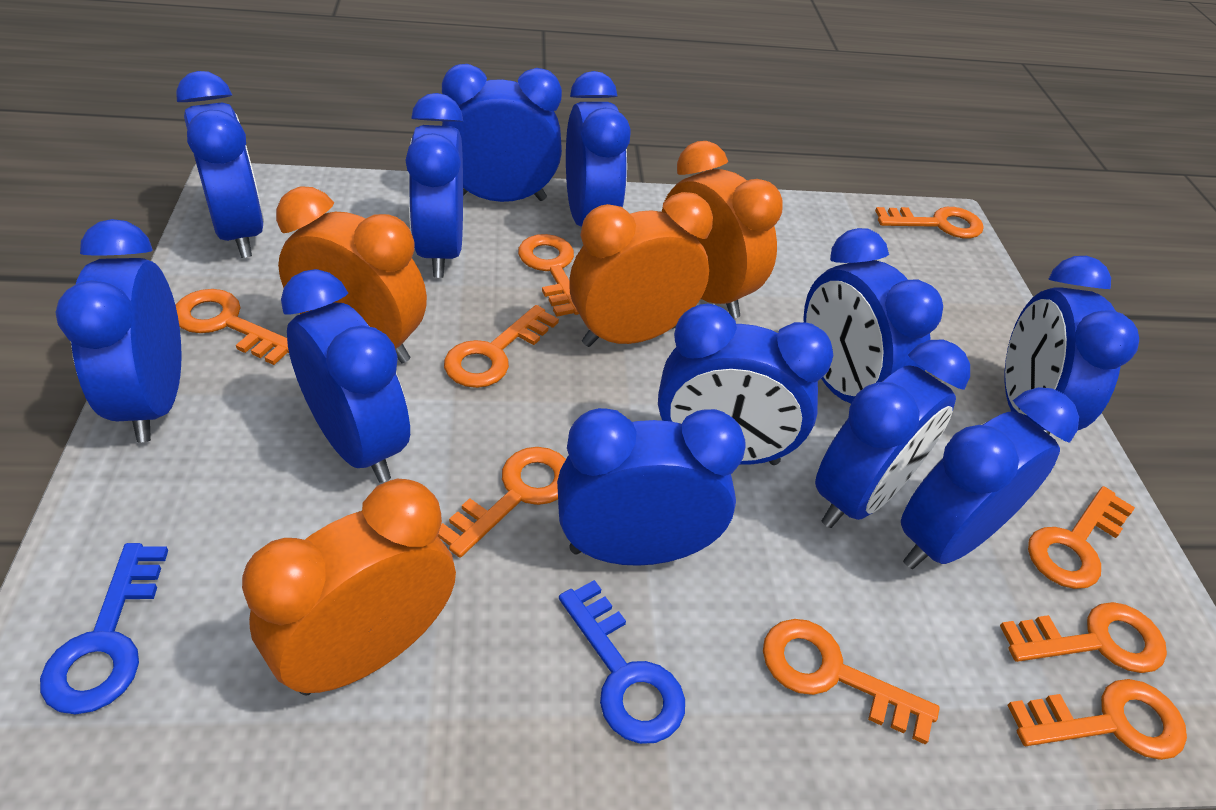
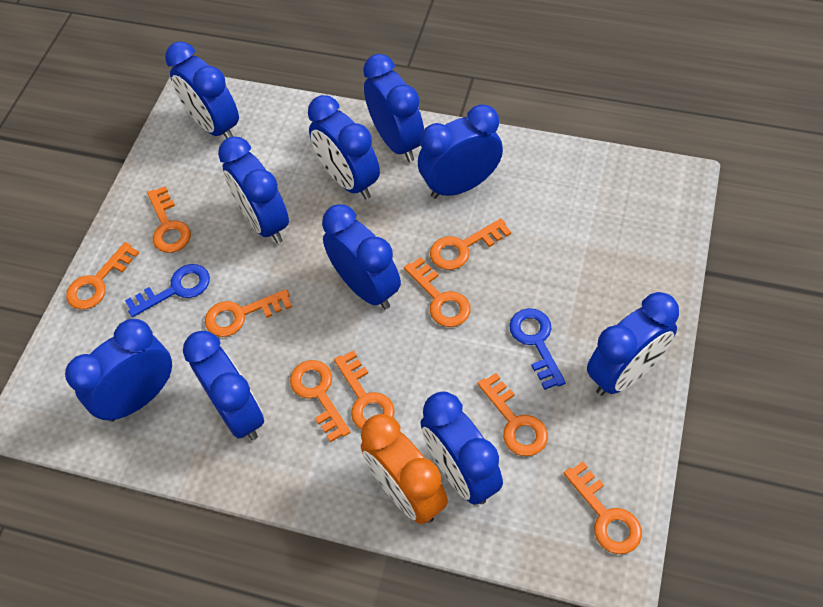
blue clock: 12 -> 10
orange clock: 4 -> 1

